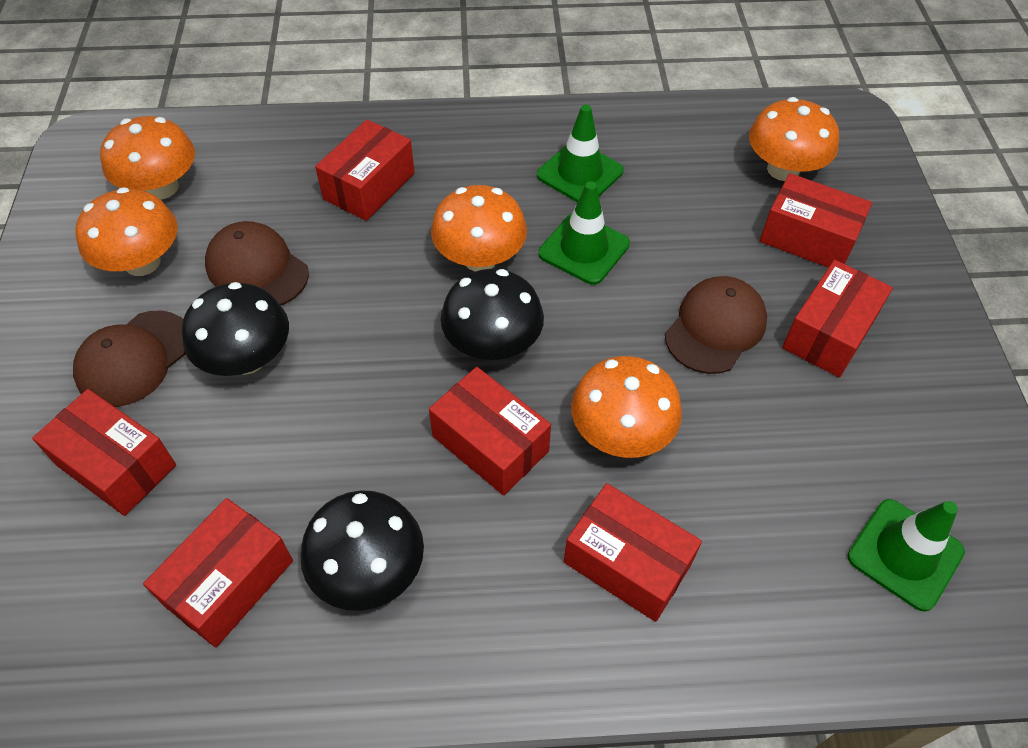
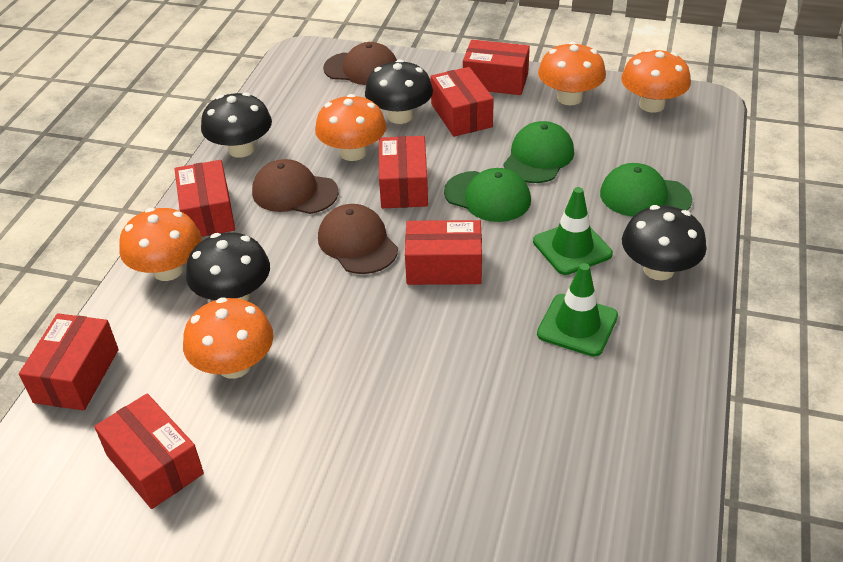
black mushroom: 3 -> 4
green cap: 0 -> 3
green traffic cone: 3 -> 2

